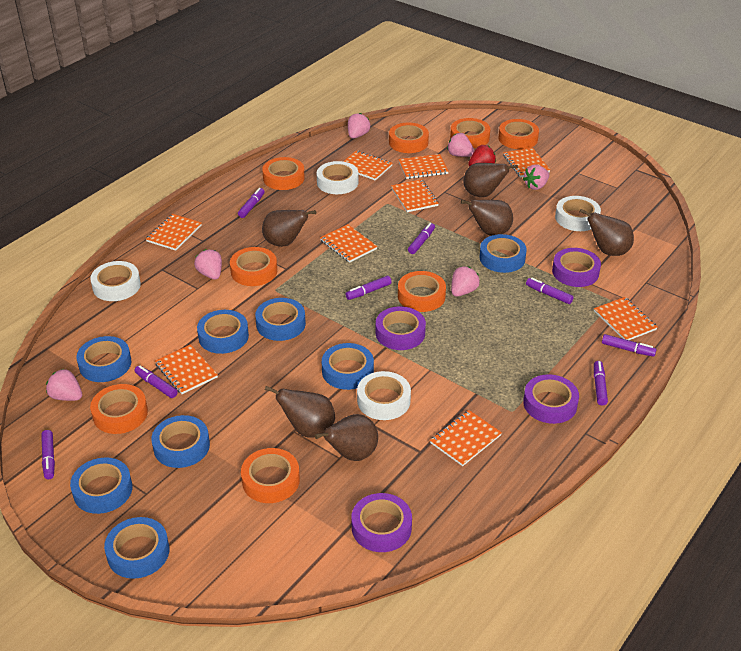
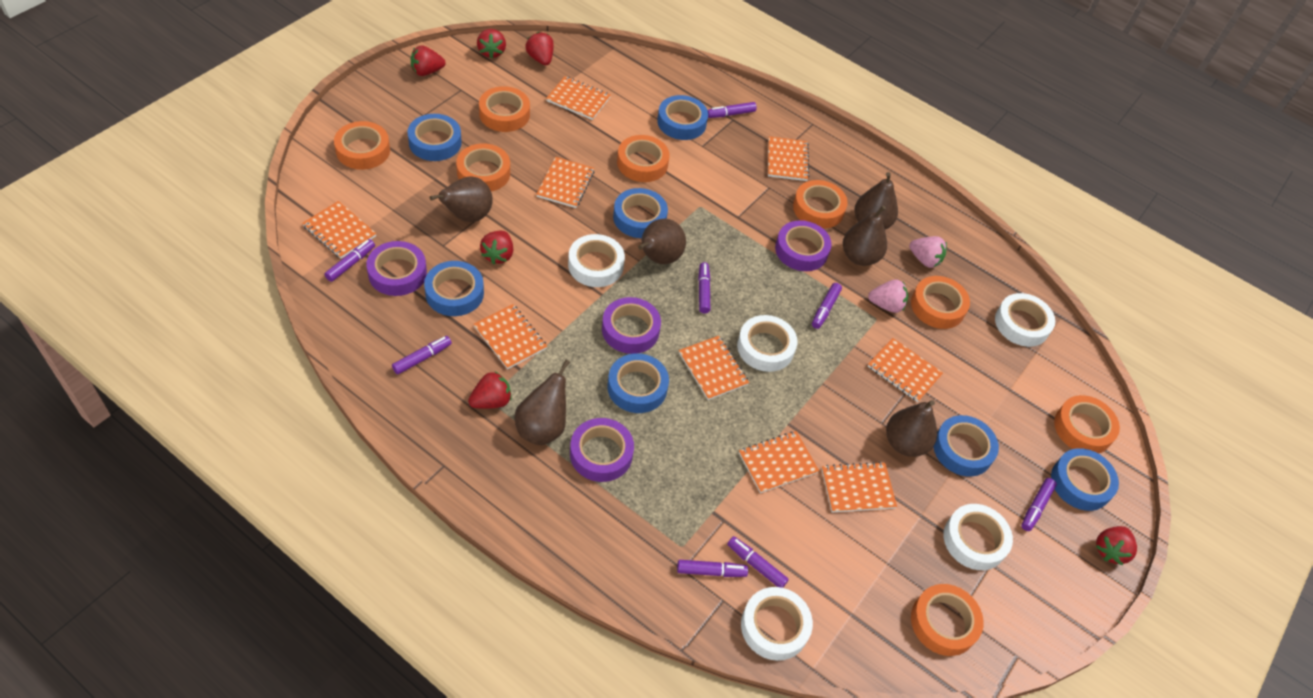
blue tape: 8 -> 7
pink strawberry: 6 -> 2
red strawberry: 1 -> 6
white tape: 4 -> 5

